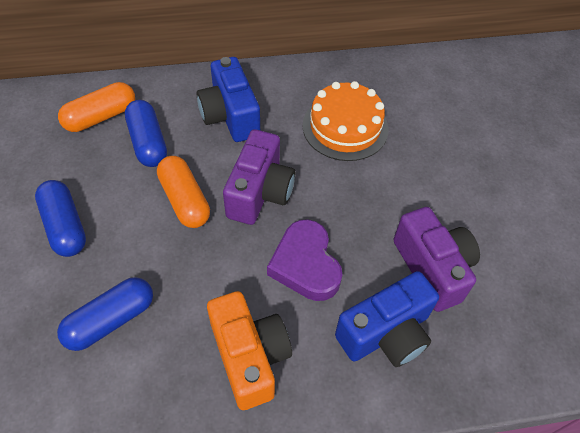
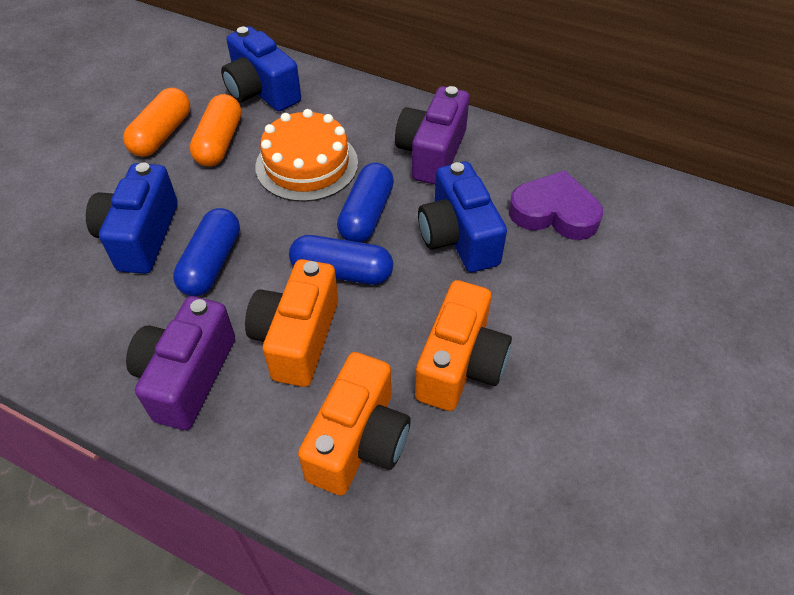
blue camera: 2 -> 3
orange camera: 1 -> 3

